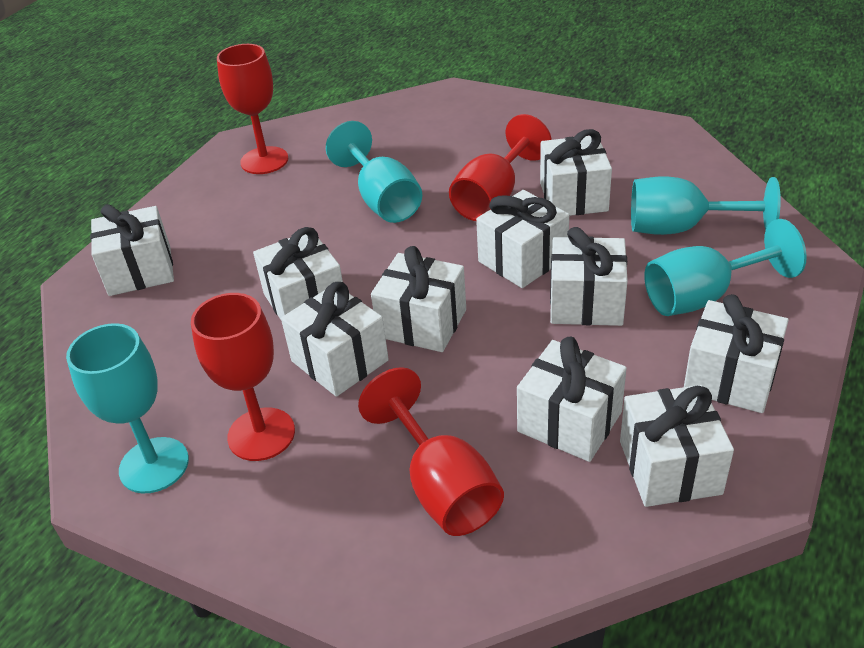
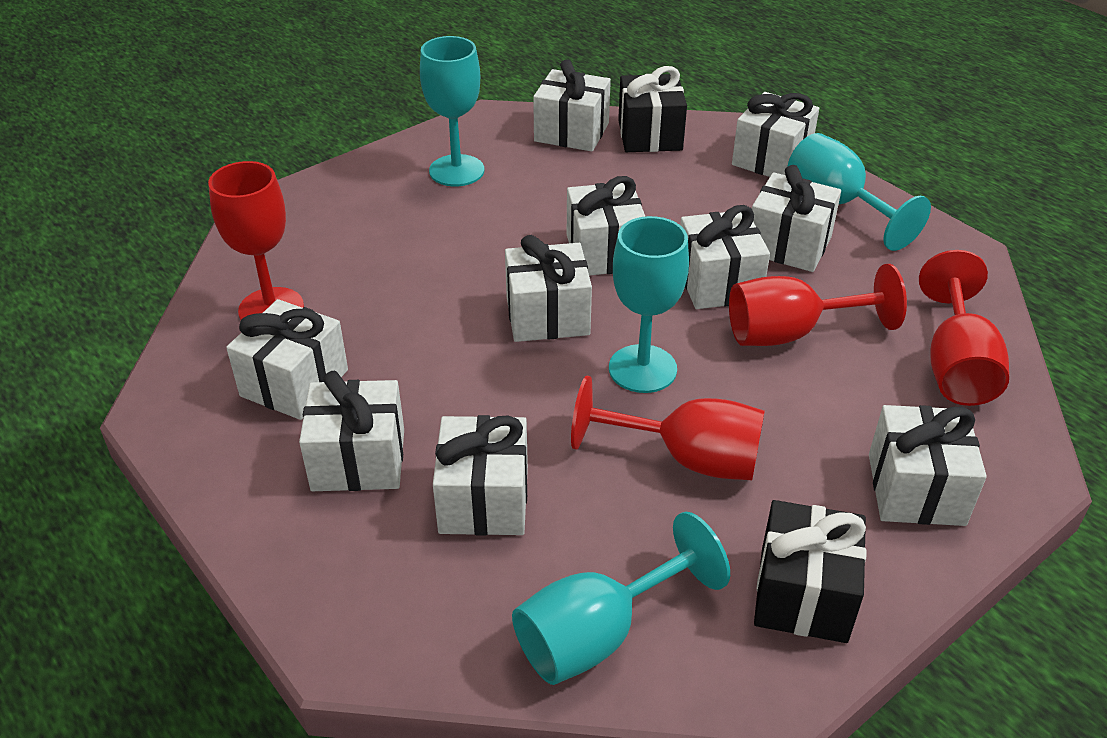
black gift: 0 -> 2

